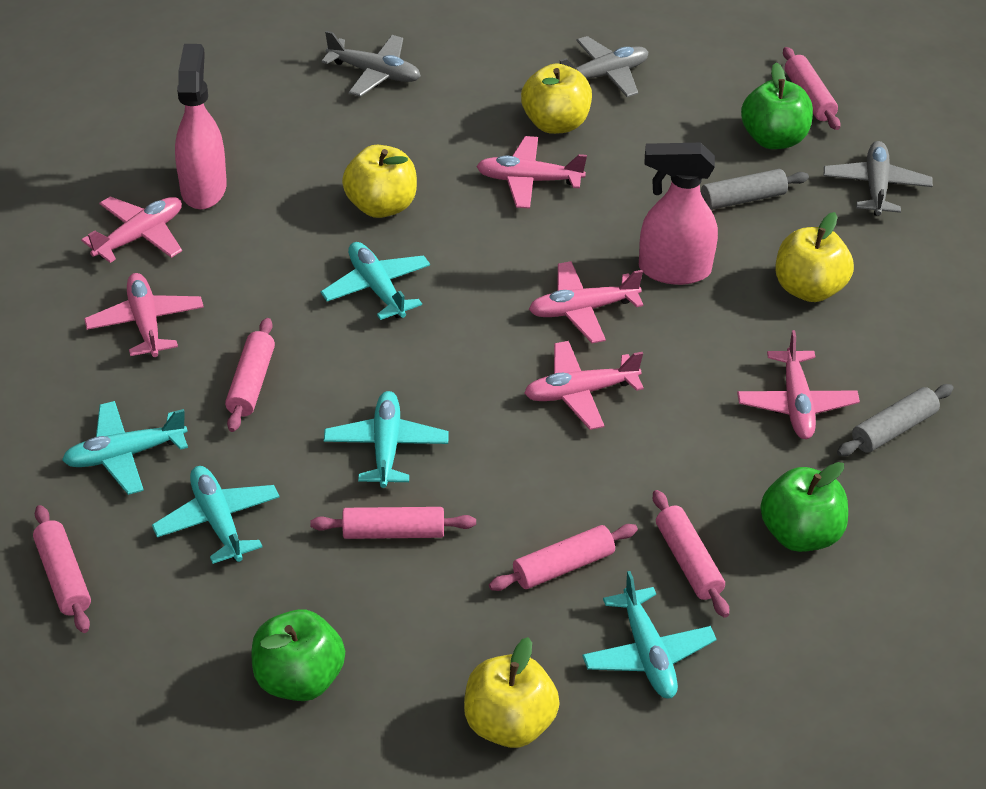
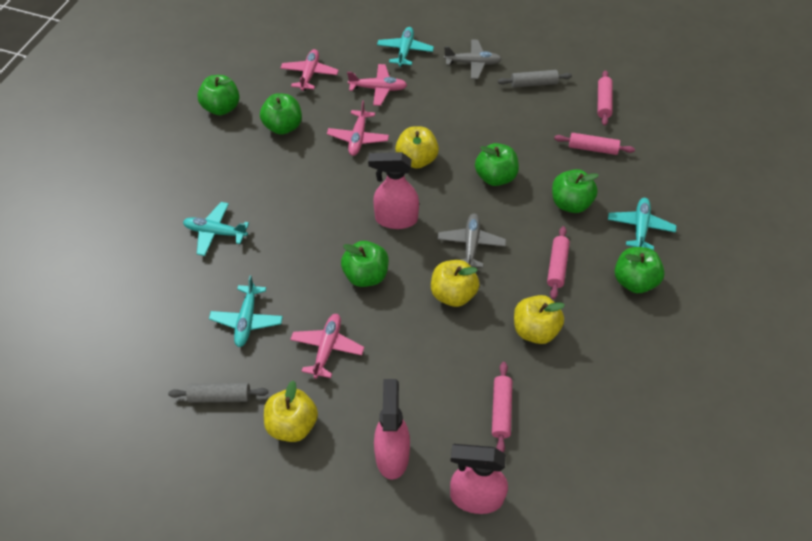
green apple: 3 -> 6
grey plane: 3 -> 2
pink plane: 6 -> 4
pink rolling pin: 6 -> 4
pink spray bottle: 2 -> 3
turquoise plane: 5 -> 4

